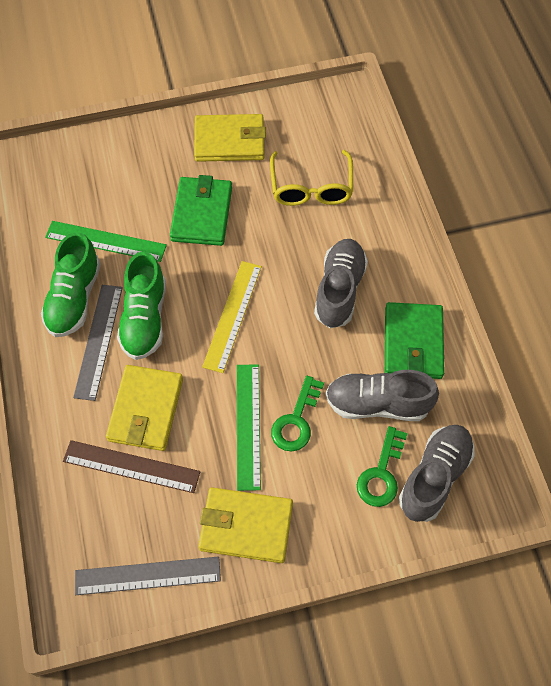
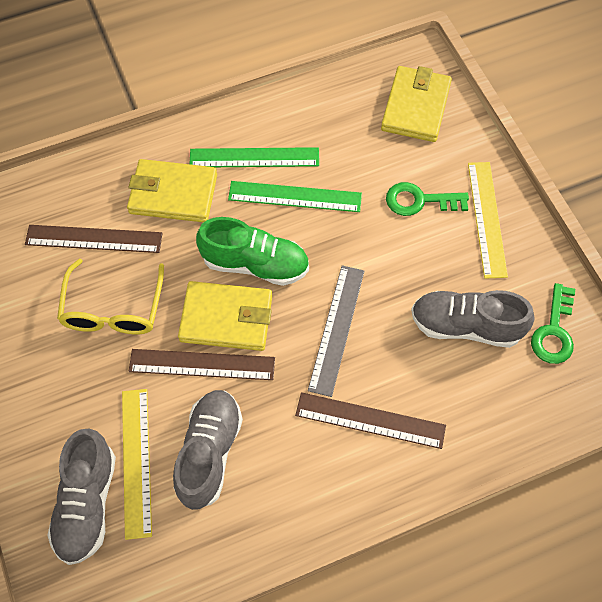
brown ruler: 1 -> 3
green shoe: 2 -> 1
green wallet: 2 -> 0
grey ruler: 2 -> 1
yellow ruler: 1 -> 2

